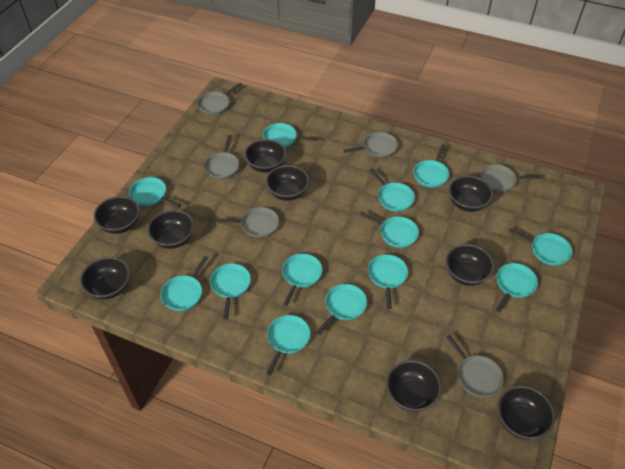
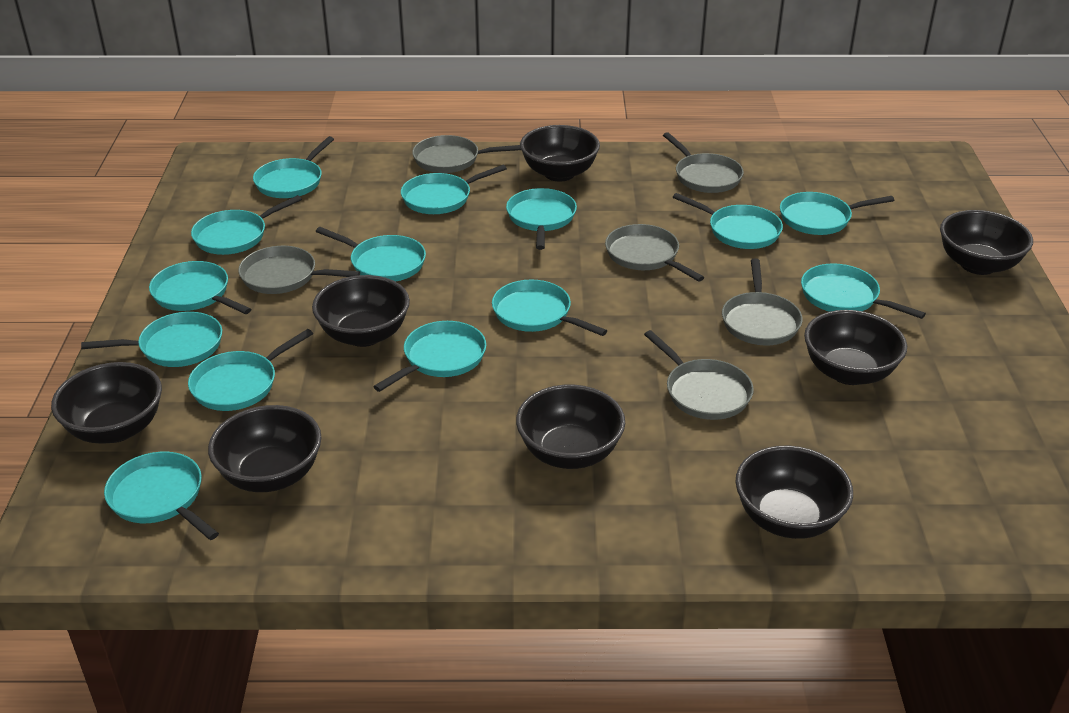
black bowl: 9 -> 8
turquoise pan: 13 -> 14

